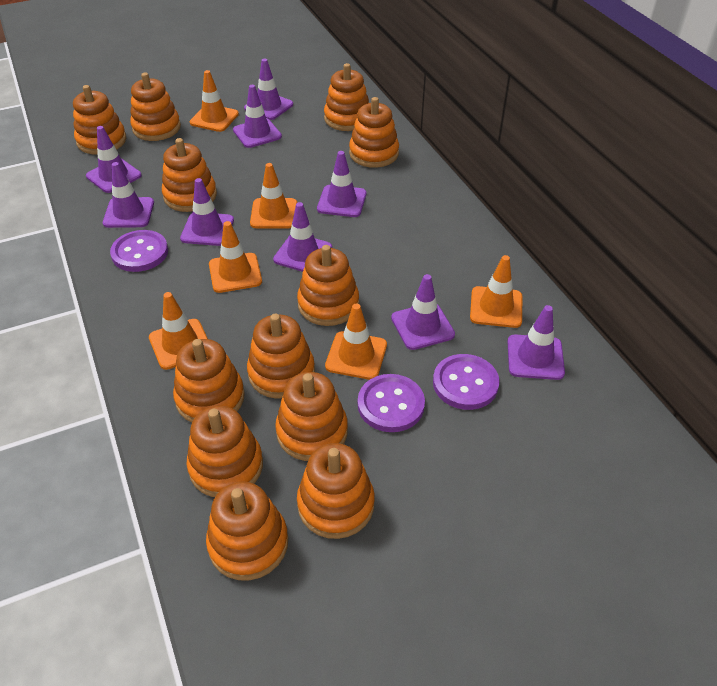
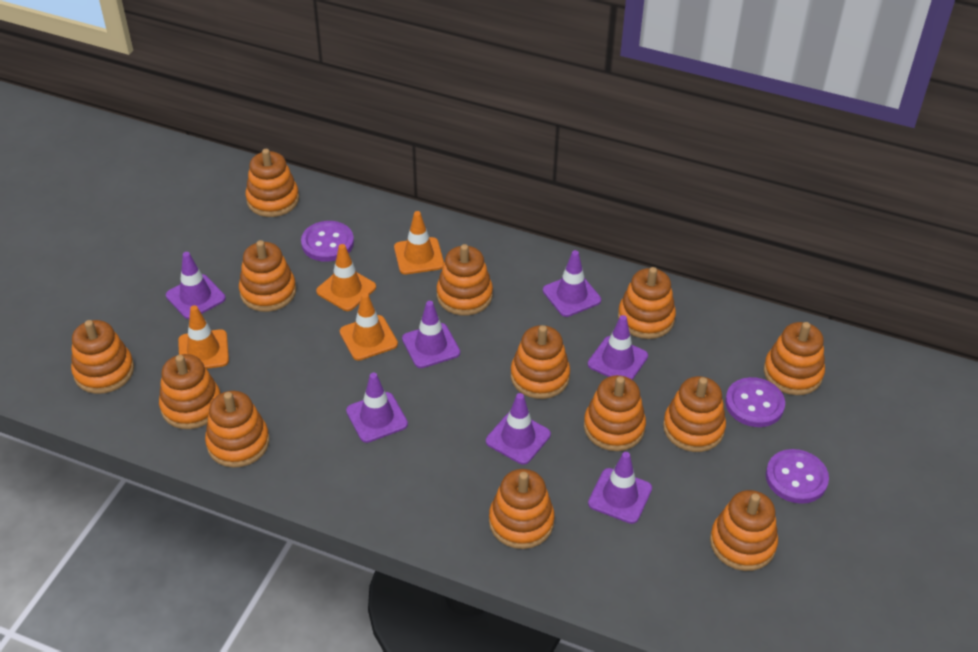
orange stacking toy: 12 -> 13
orange traffic cone: 6 -> 4
purple traffic cone: 9 -> 7

